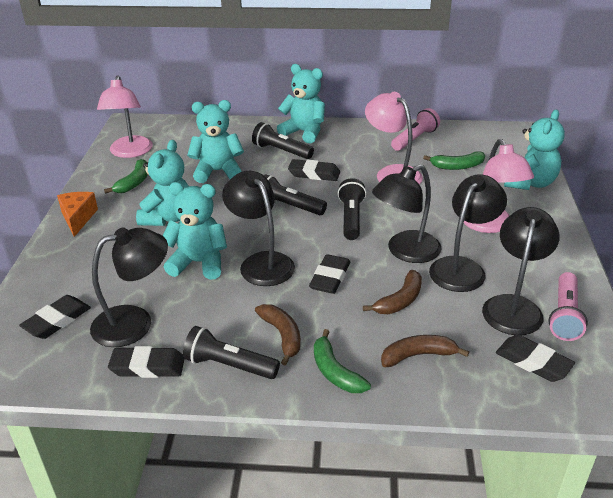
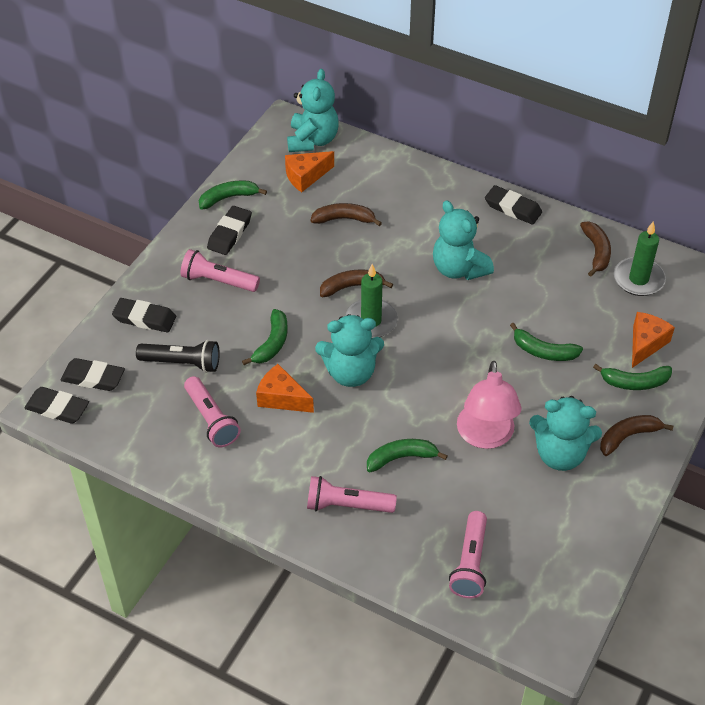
black flashlight: 4 -> 1
black lamp: 5 -> 0
brown banana: 3 -> 4
green banana: 3 -> 5
green candle: 0 -> 2
orange cheese: 1 -> 3
pink flashlight: 2 -> 4
pink lamp: 3 -> 1
turquoise teddy bear: 5 -> 4

